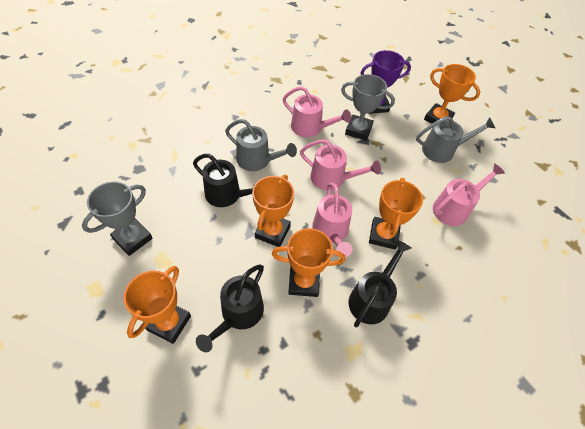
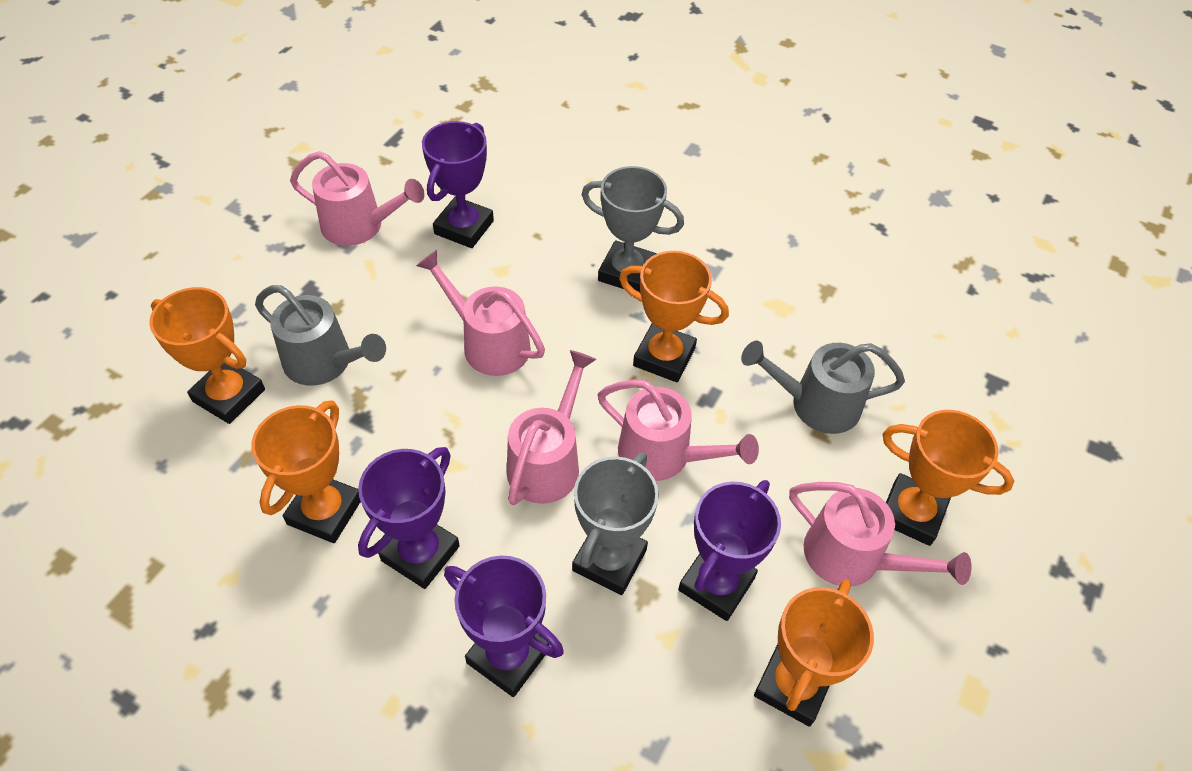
black watering can: 3 -> 0
pink watering can: 4 -> 5
purple trophy: 1 -> 4

